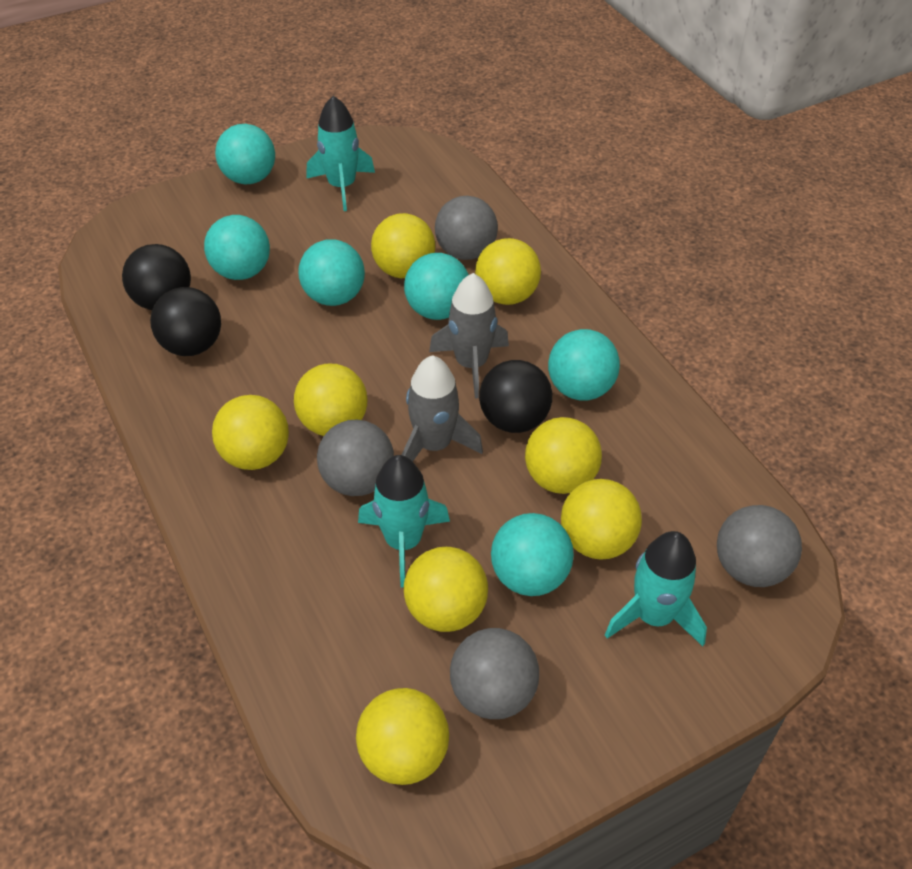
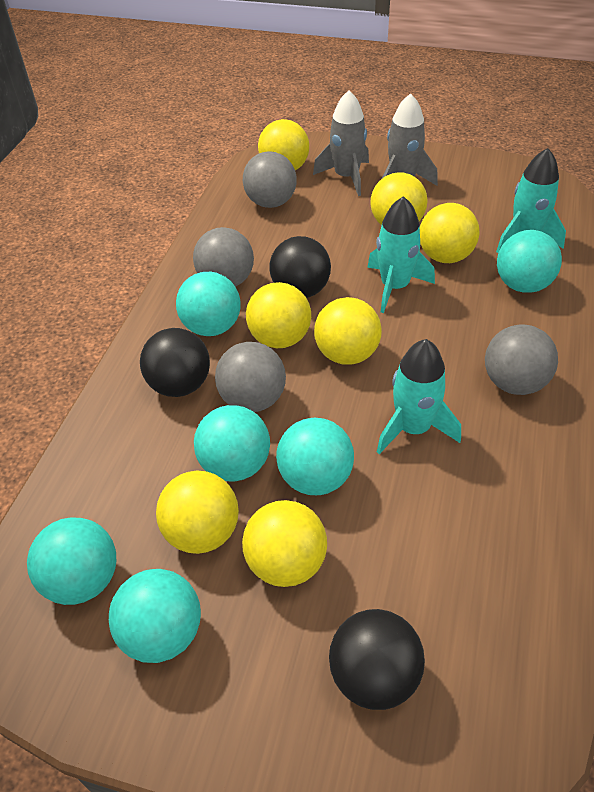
yellow ball: 8 -> 7

